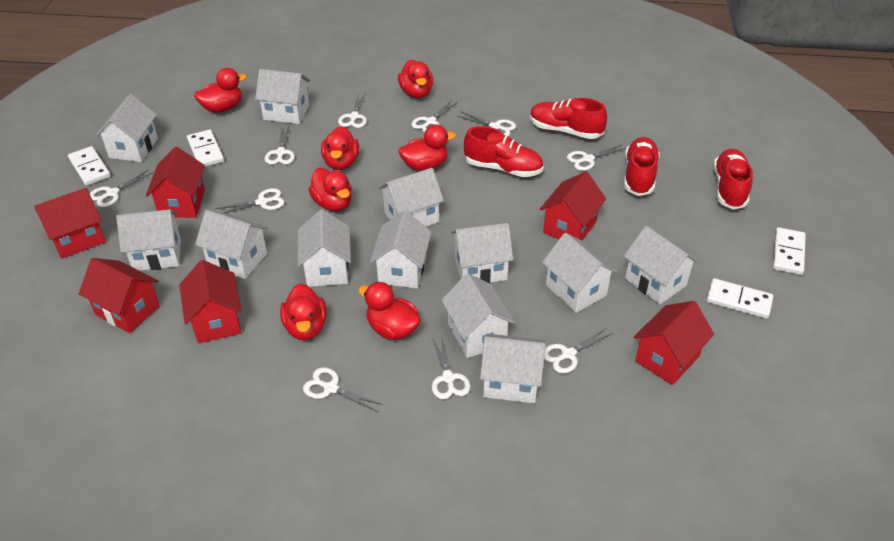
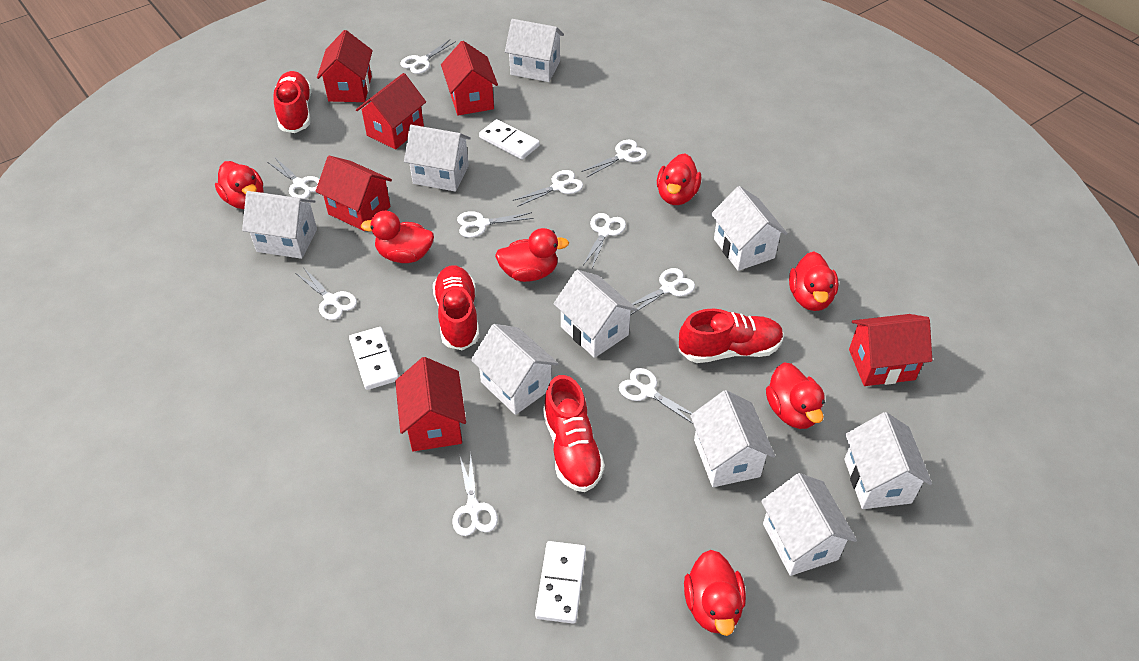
white domino: 4 -> 3
white house: 12 -> 9

